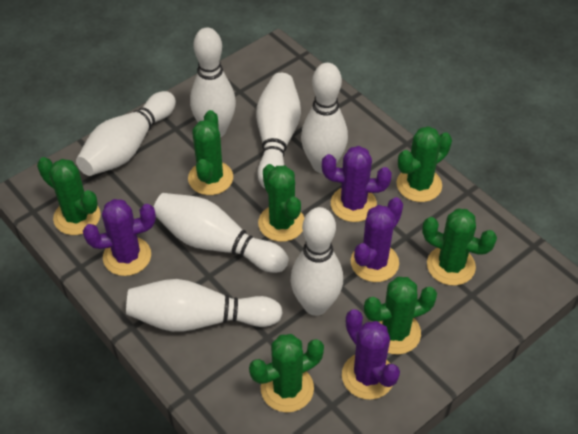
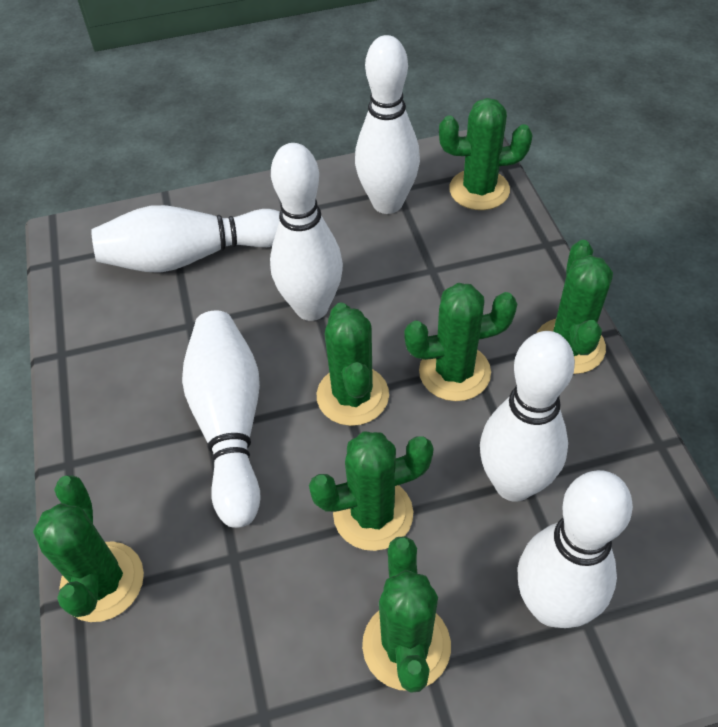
purple cactus: 4 -> 0
white bowling pin: 7 -> 6

